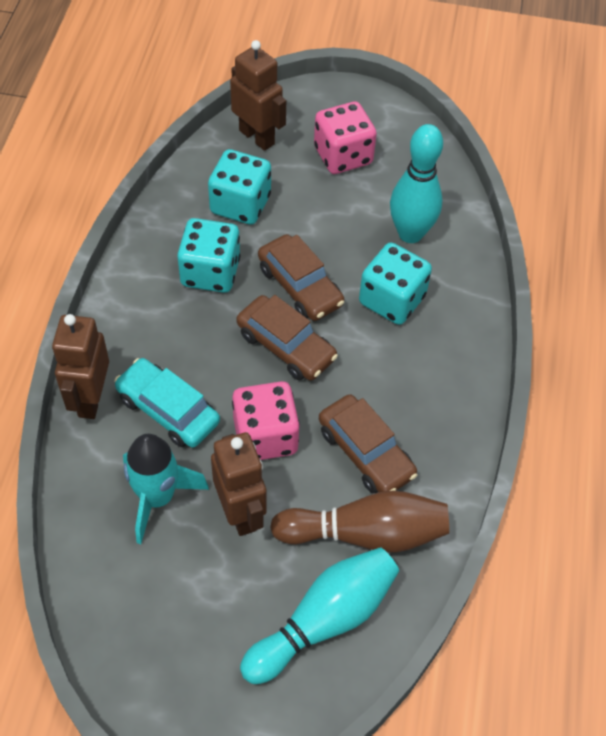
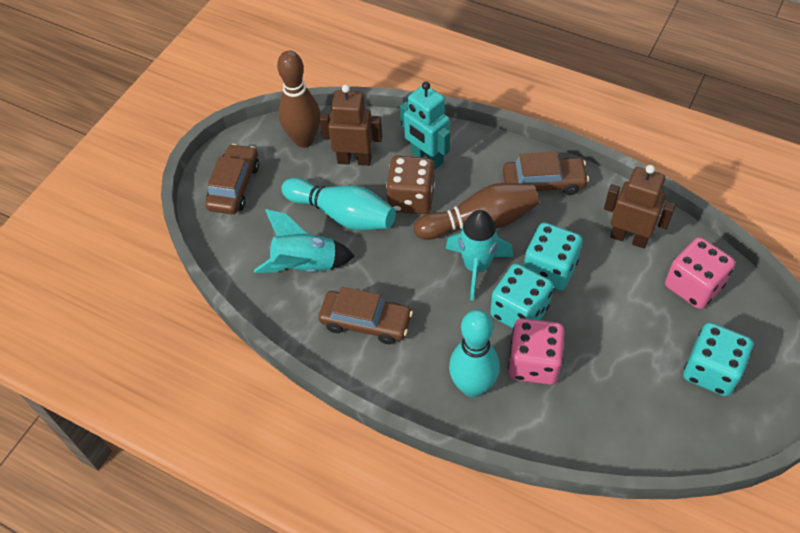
brown bowling pin: 1 -> 2
brown dice: 0 -> 1
brown robot: 3 -> 2
turquoise car: 1 -> 0
turquoise robot: 0 -> 1
turquoise rocket: 1 -> 2

